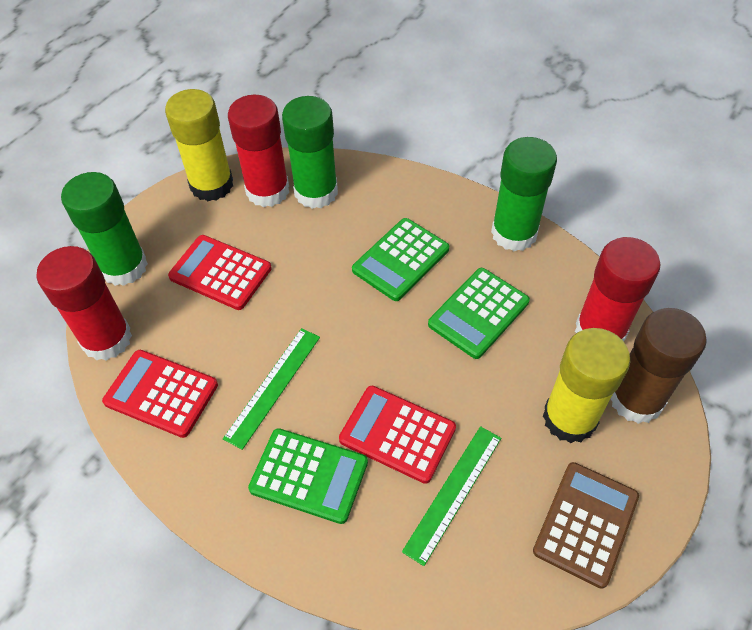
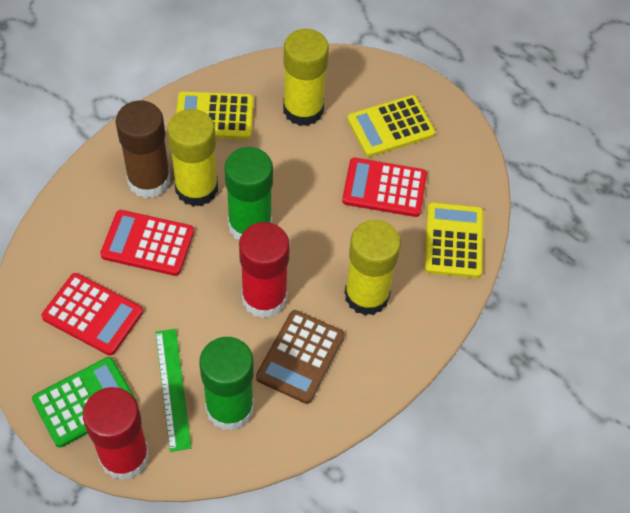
green calculator: 3 -> 1
green glue stick: 3 -> 2
green ruler: 2 -> 1
red glue stick: 3 -> 2
yellow calculator: 0 -> 3
yellow glue stick: 2 -> 3

